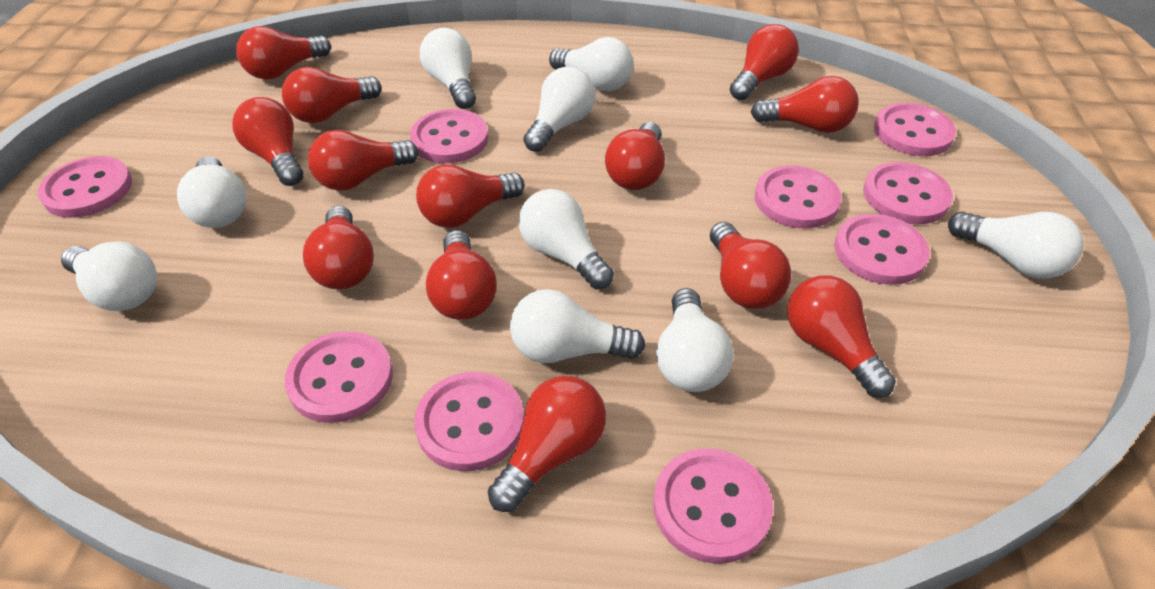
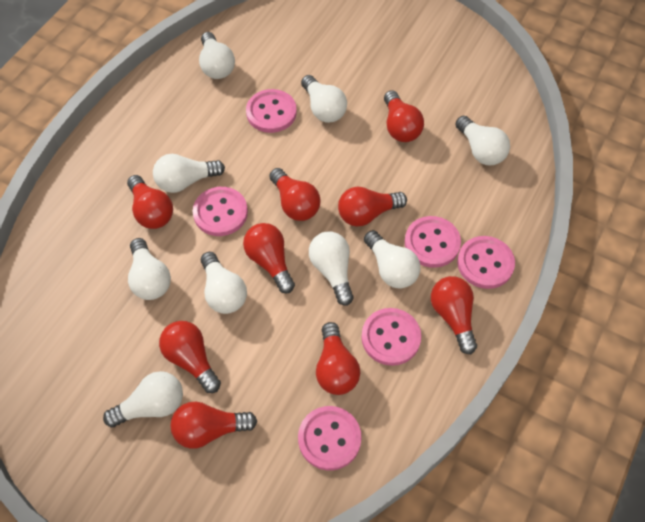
pink button: 9 -> 6
red light bulb: 13 -> 9

